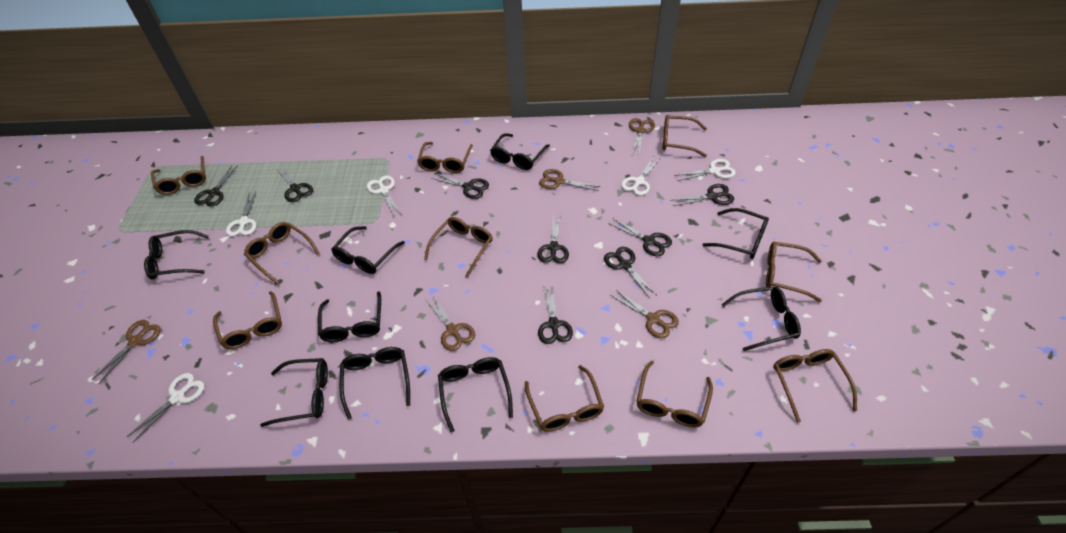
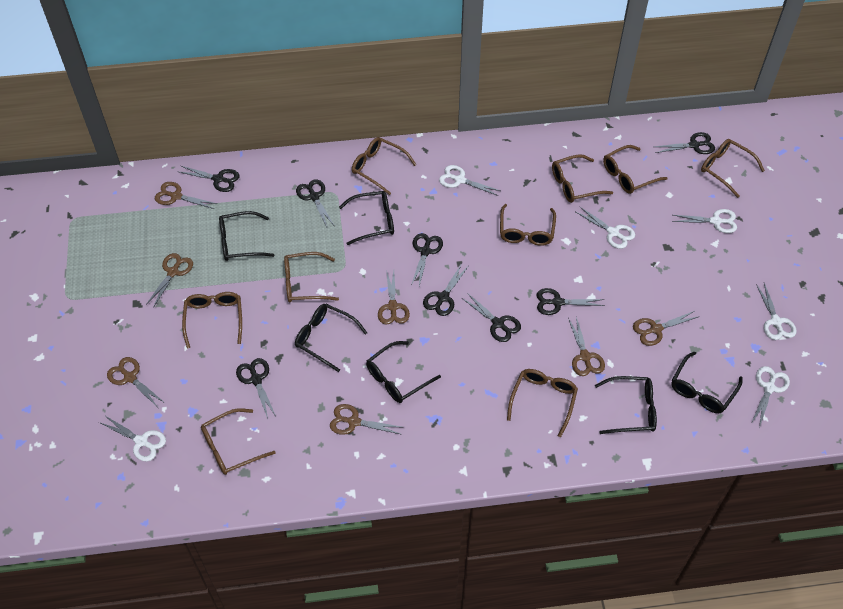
black glasses: 9 -> 6
brown glasses: 10 -> 9
brown scissors: 5 -> 7
white scissors: 5 -> 6

